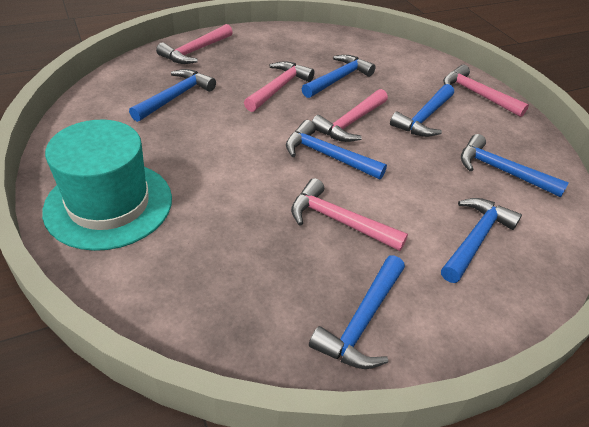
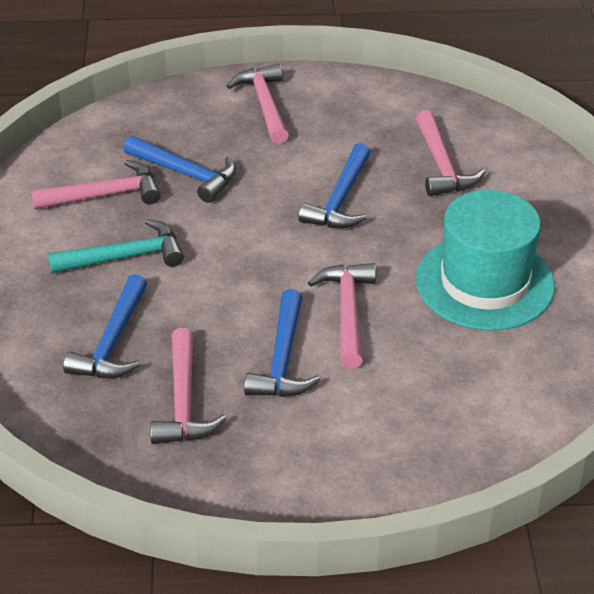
blue hammer: 7 -> 4
turquoise hammer: 0 -> 1

